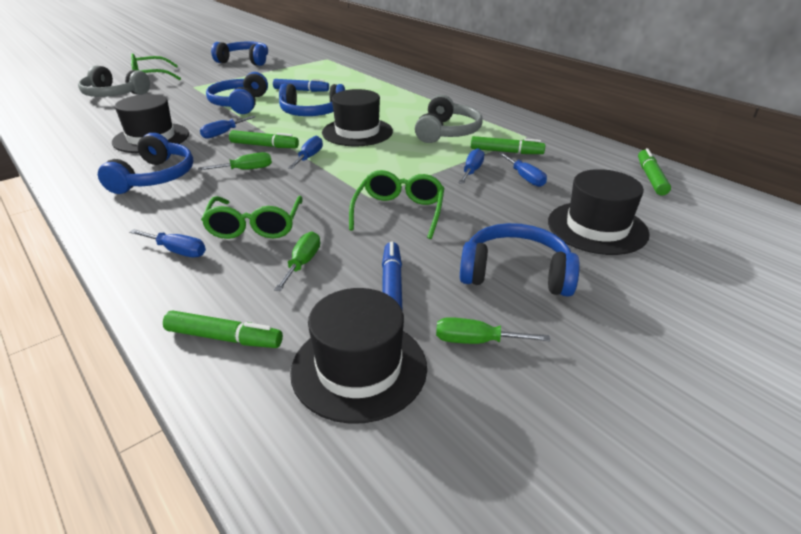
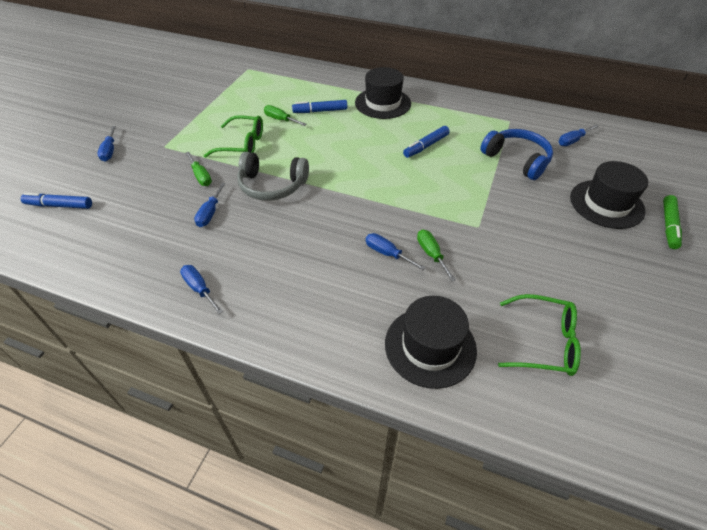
black hat: 4 -> 3
blue headphones: 5 -> 1
blue marker: 2 -> 3
green glasses: 3 -> 2
green marker: 4 -> 1
grey headphones: 2 -> 1

